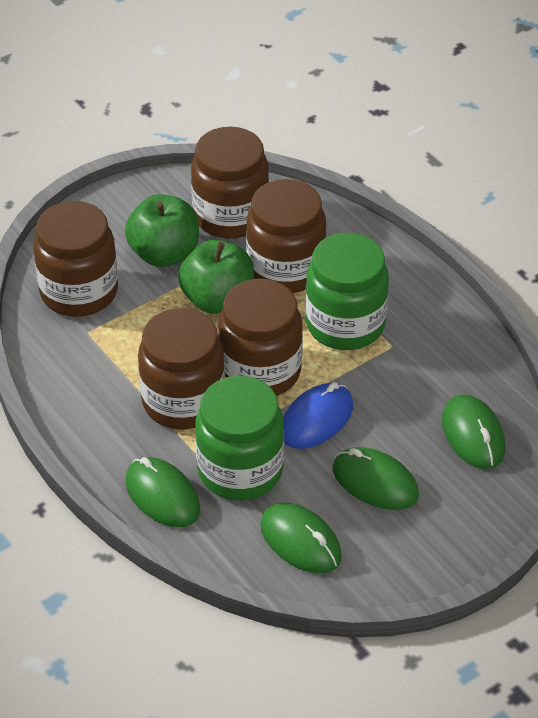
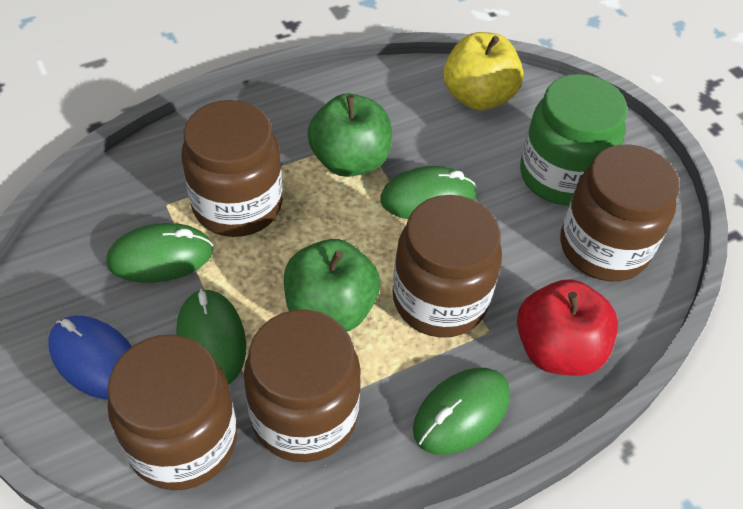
green jar: 2 -> 1
red apple: 0 -> 1
yellow apple: 0 -> 1

